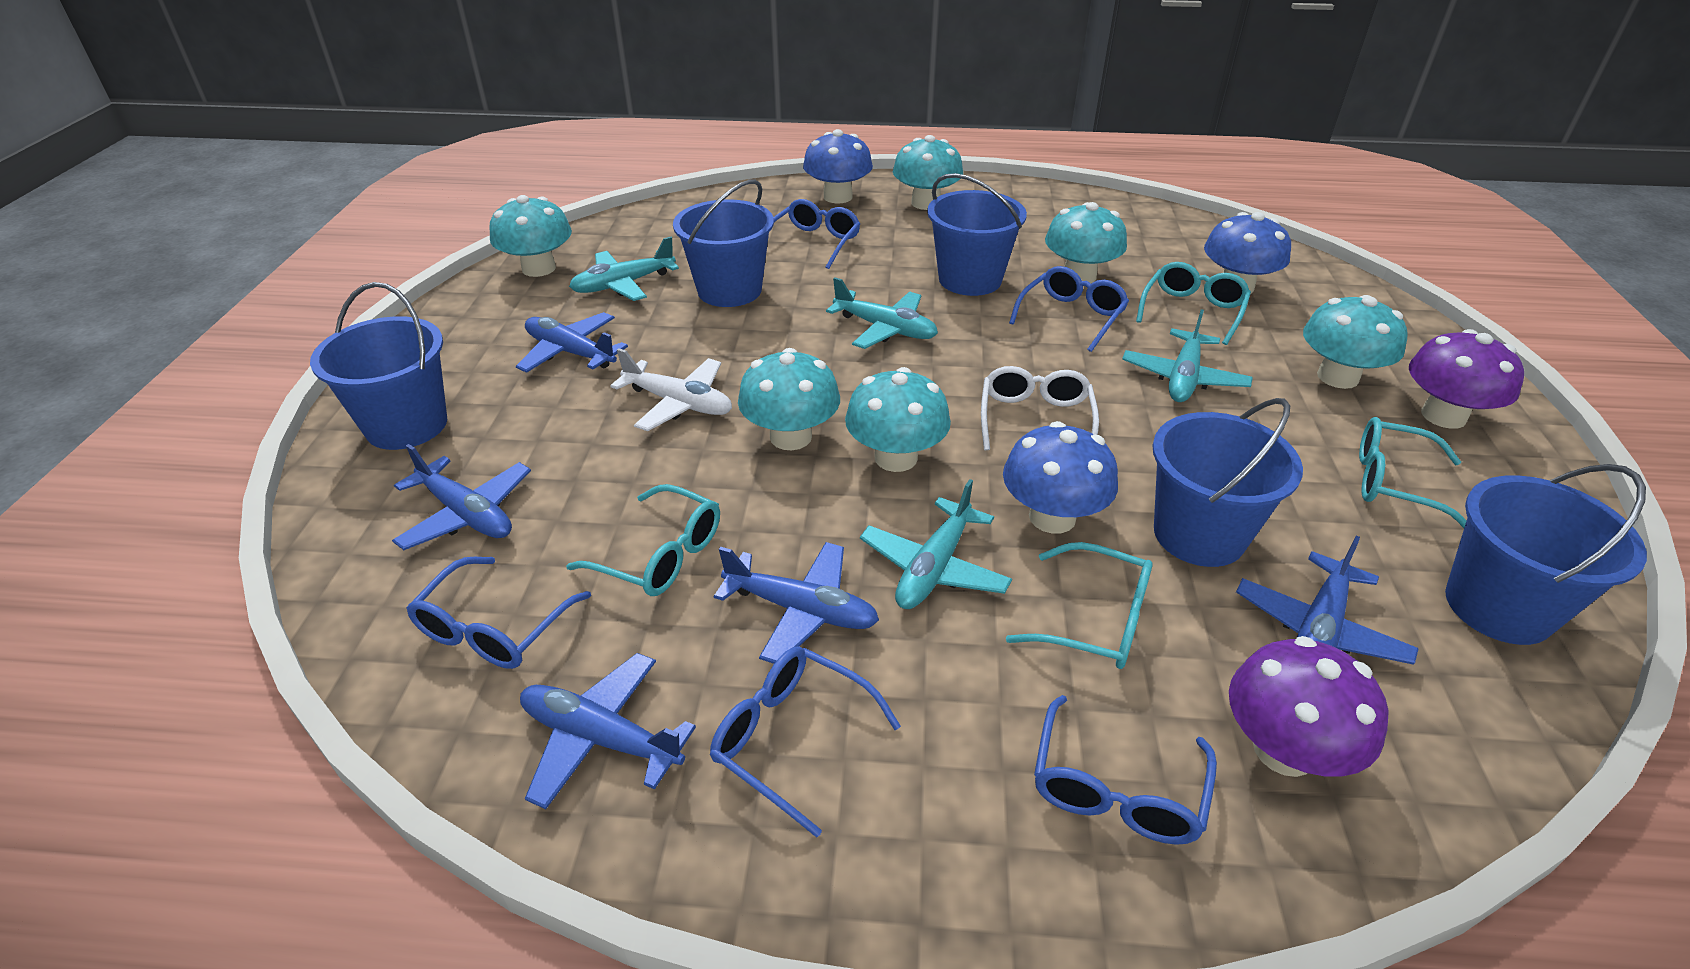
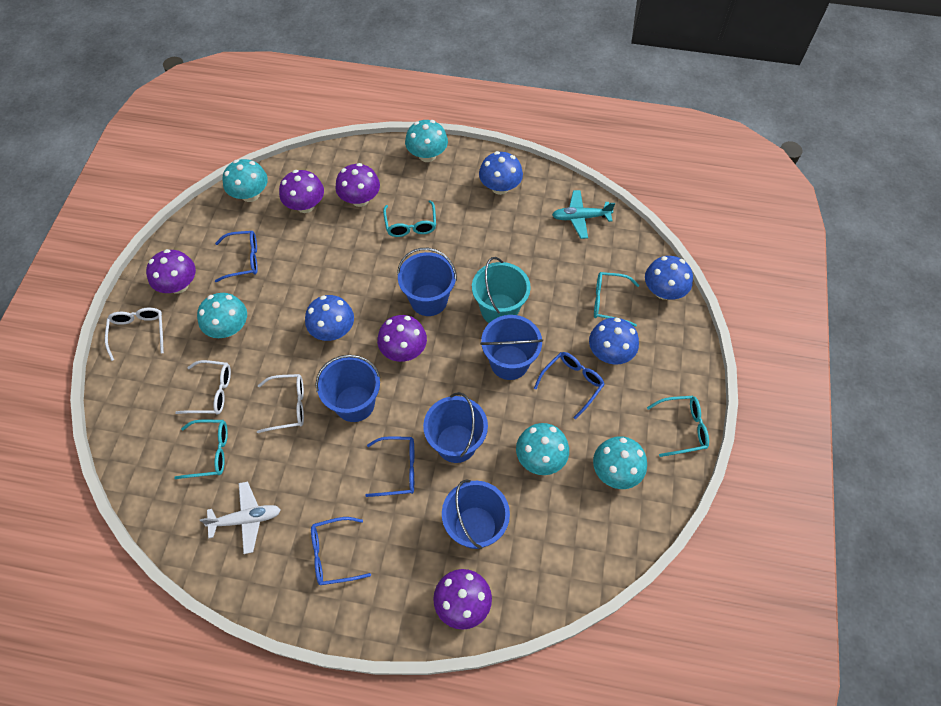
blue glasses: 5 -> 4
blue mushroom: 3 -> 4
blue plane: 5 -> 0
purple mushroom: 2 -> 5
turquoise bucket: 0 -> 1
turquoise mushroom: 6 -> 5
turquoise plane: 4 -> 1
white glasses: 1 -> 3

